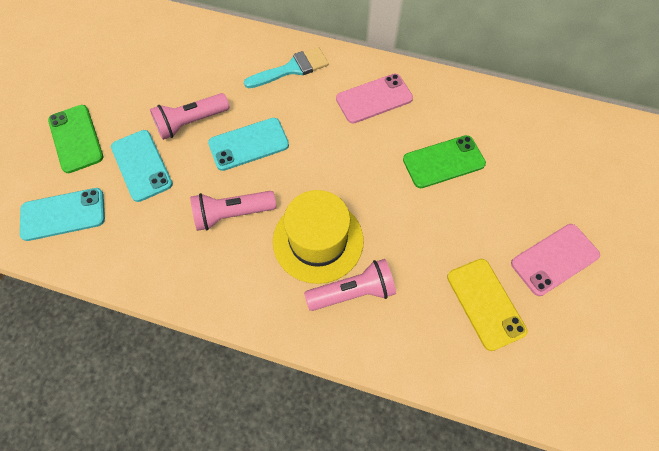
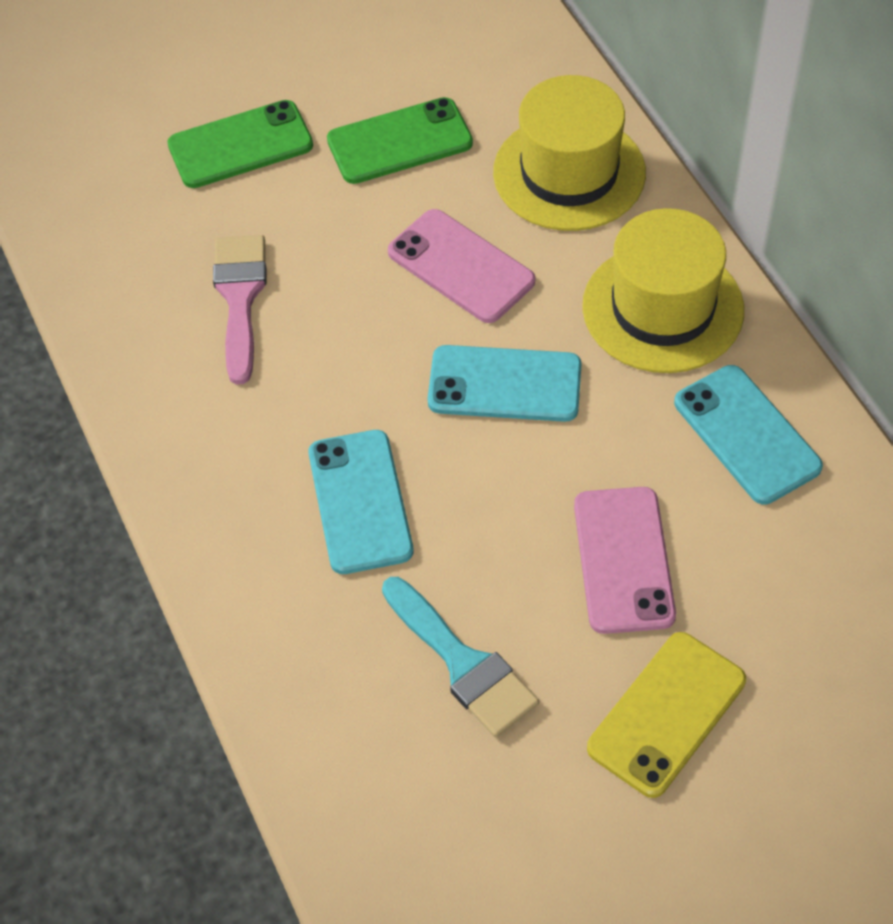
pink brush: 0 -> 1
pink flashlight: 3 -> 0
yellow hat: 1 -> 2

